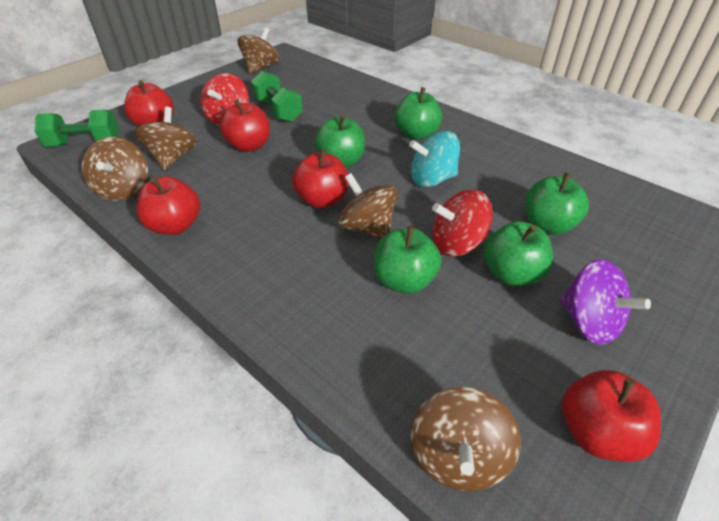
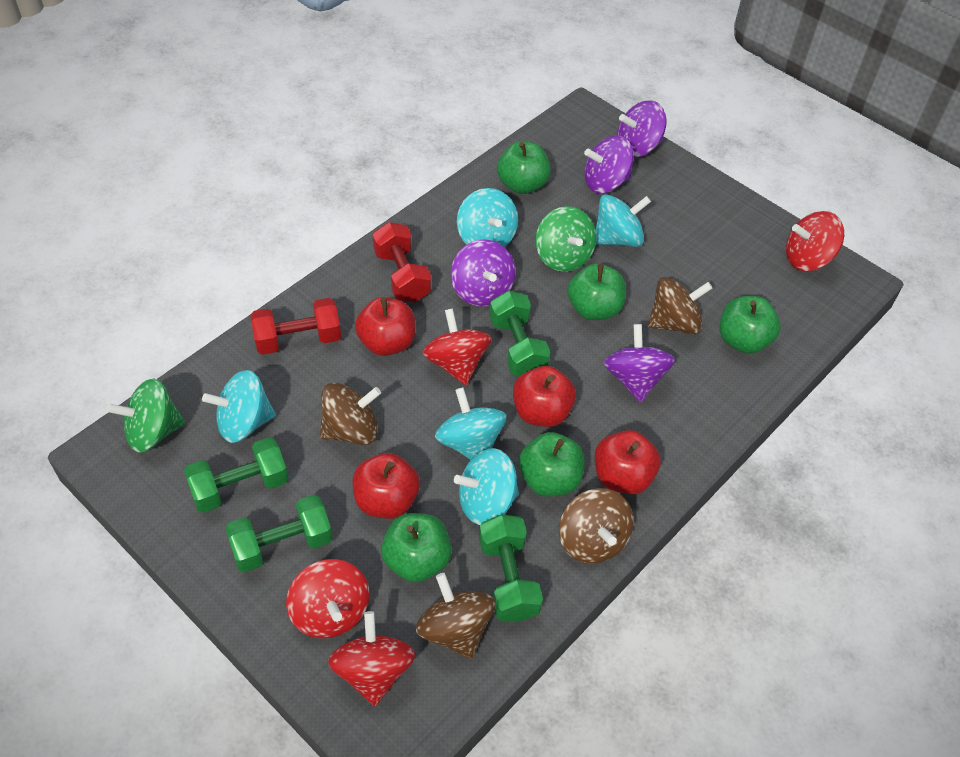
brown spinning top: 5 -> 4
green dumbbell: 2 -> 4
green spinning top: 0 -> 2
purple spinning top: 1 -> 4
red apple: 5 -> 4
red dumbbell: 0 -> 2
red spinning top: 2 -> 4
turquoise spinning top: 1 -> 5

